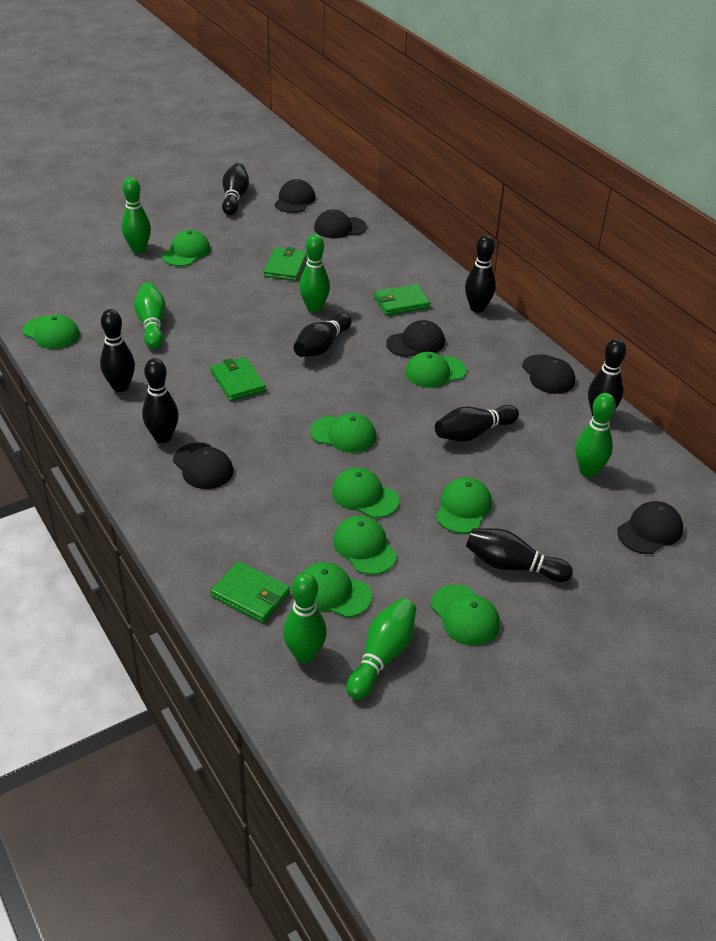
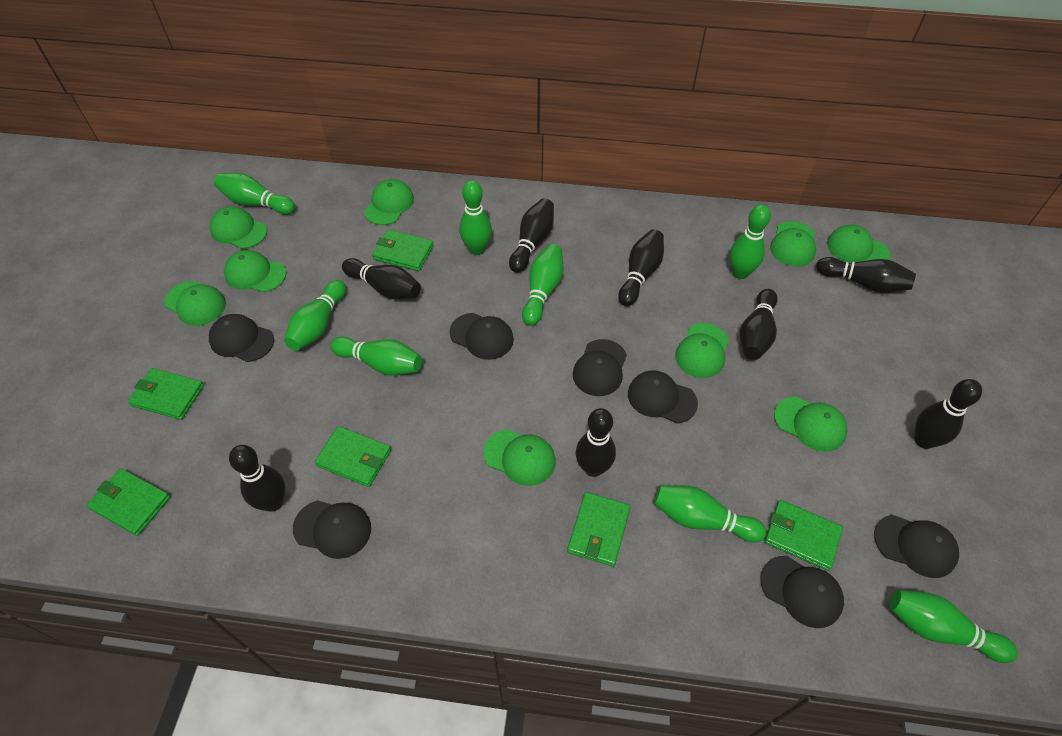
black cap: 6 -> 7
green bowling pin: 6 -> 8
green wallet: 4 -> 6

